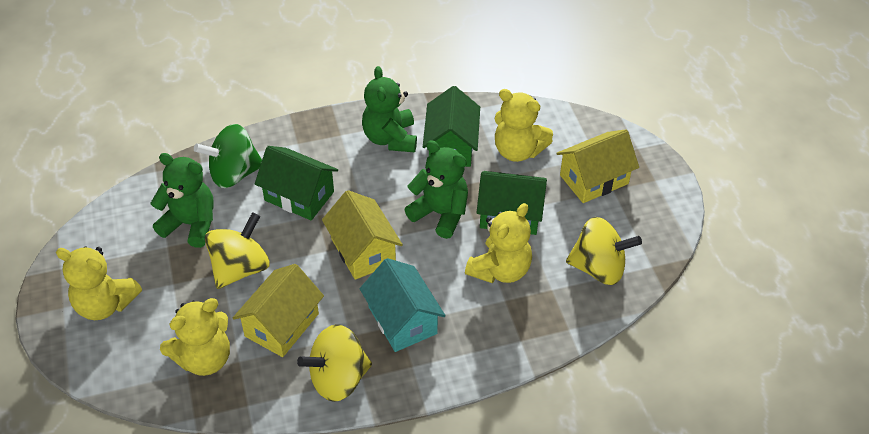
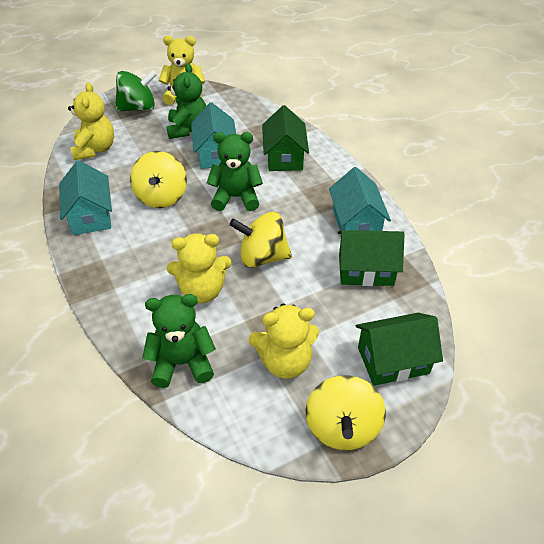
turquoise house: 1 -> 3
yellow house: 3 -> 0

